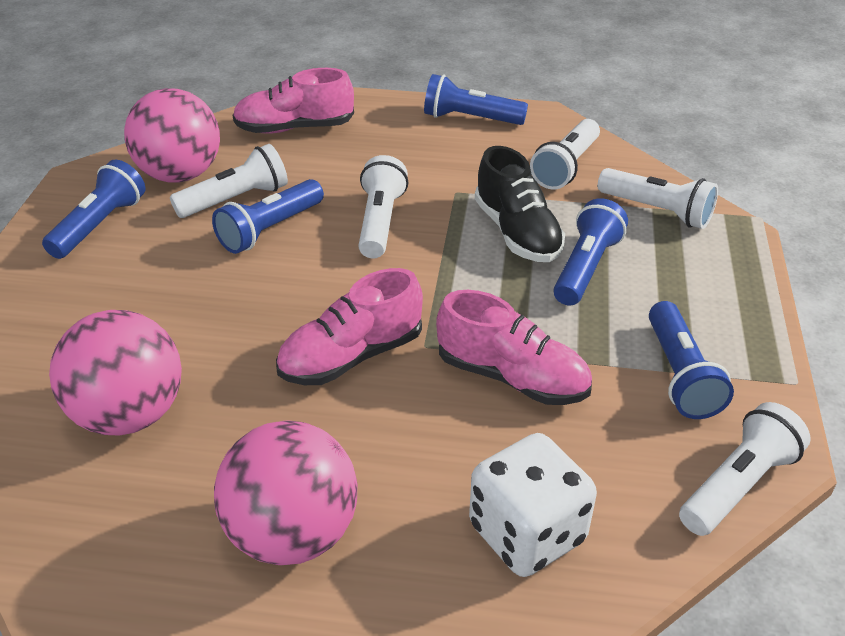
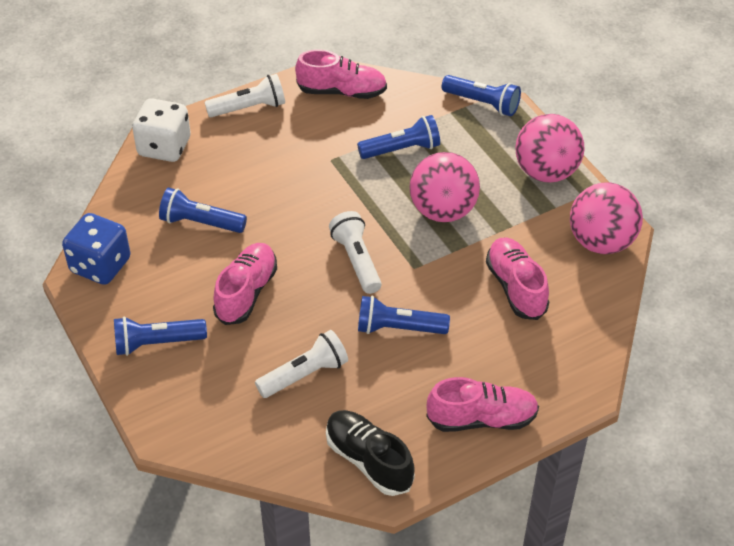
blue dice: 0 -> 1
pink shoe: 3 -> 4
white flashlight: 5 -> 3

